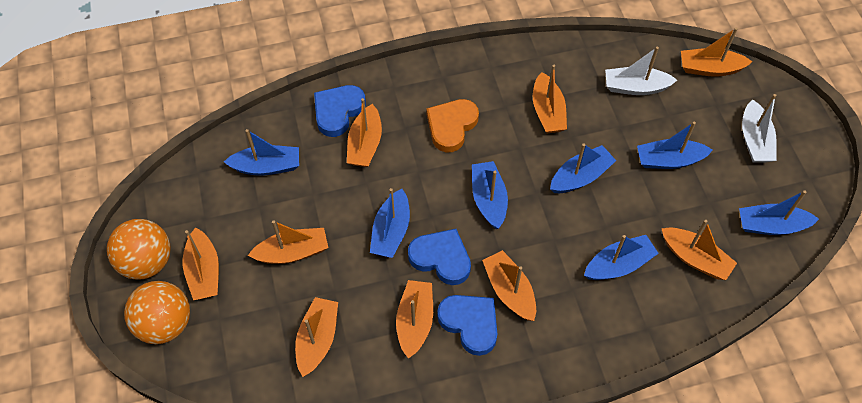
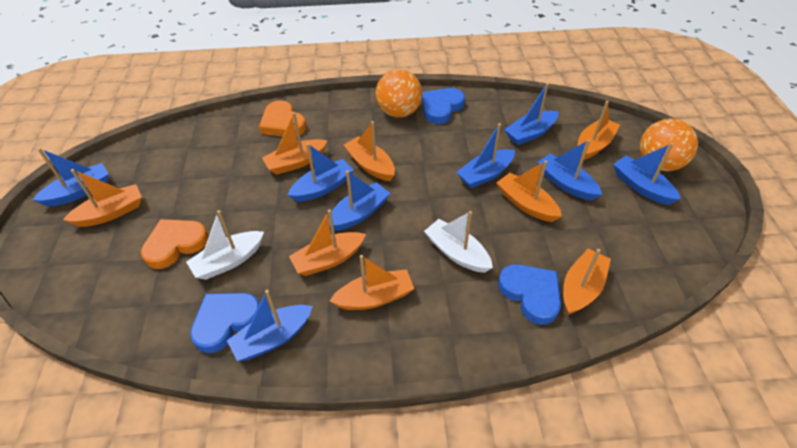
blue boat: 7 -> 8
orange boat: 9 -> 8
orange heart: 1 -> 2

